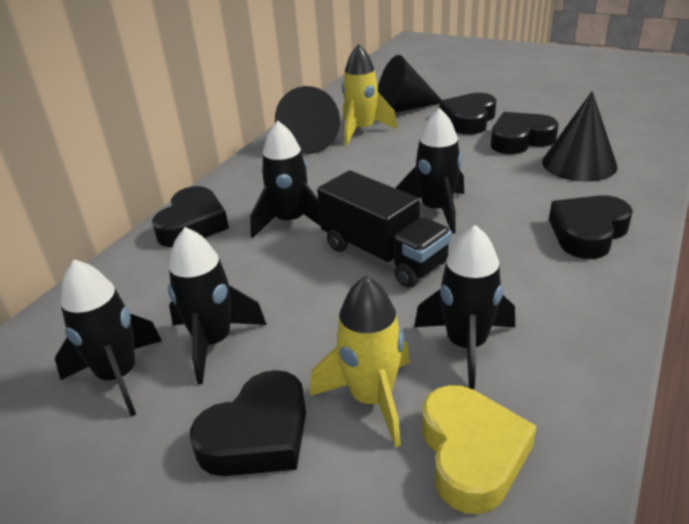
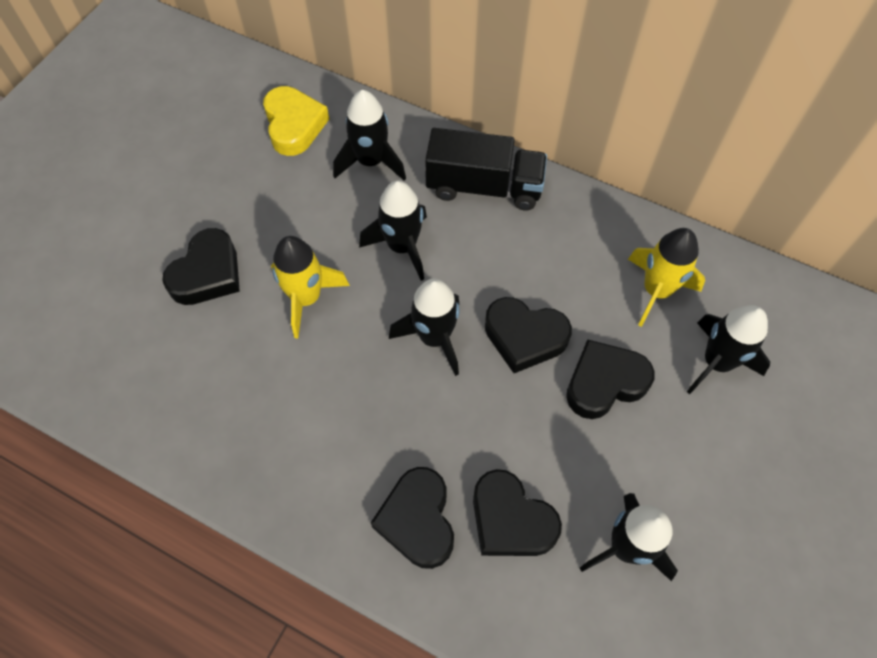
black cone: 3 -> 0

